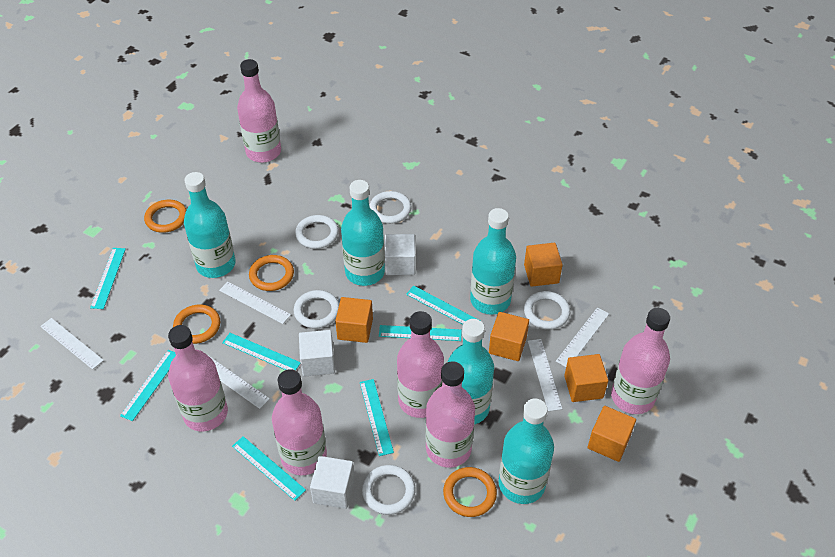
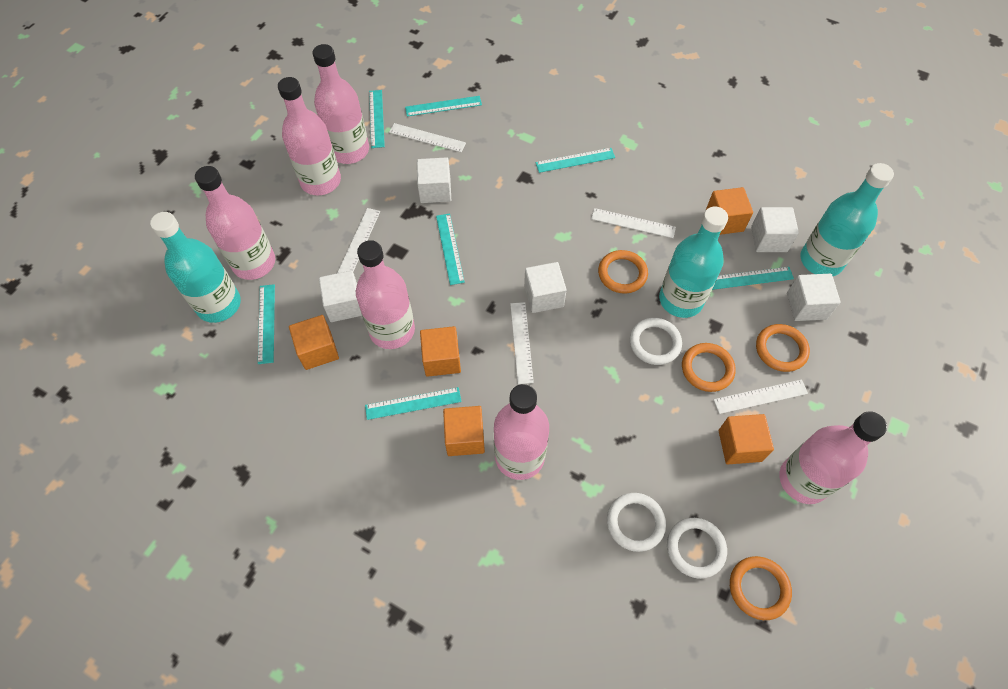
turquoise bottle: 5 -> 3
white cube: 3 -> 5
white ring: 5 -> 3

